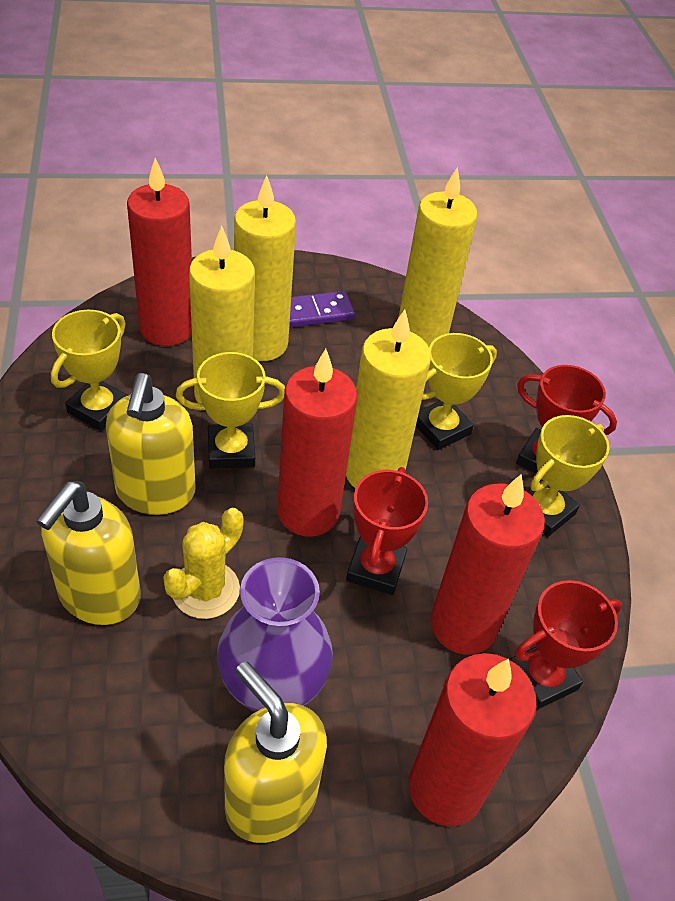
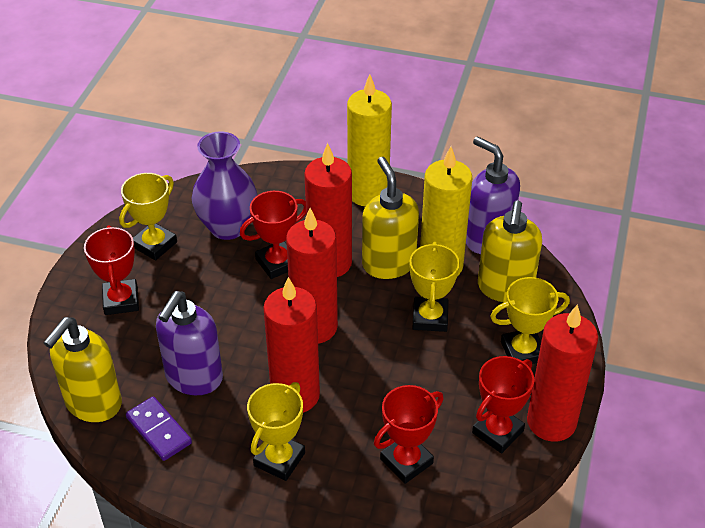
purple soap dispenser: 0 -> 2
red trophy: 3 -> 4
yellow cactus: 1 -> 0
yellow candle: 4 -> 2

